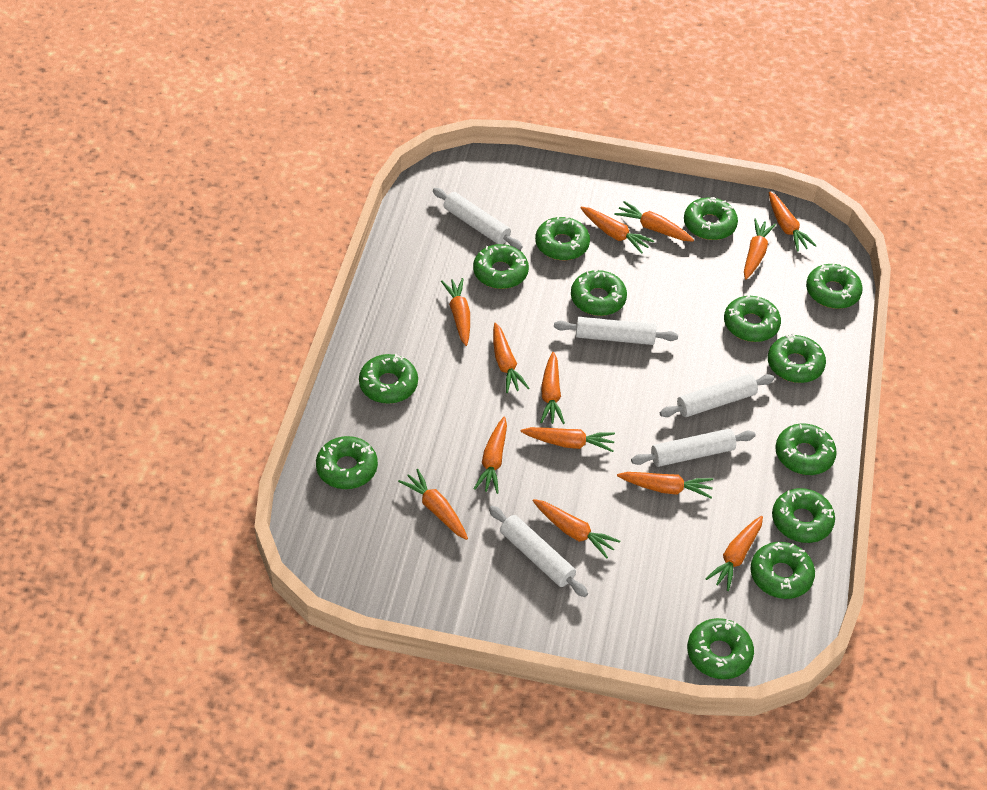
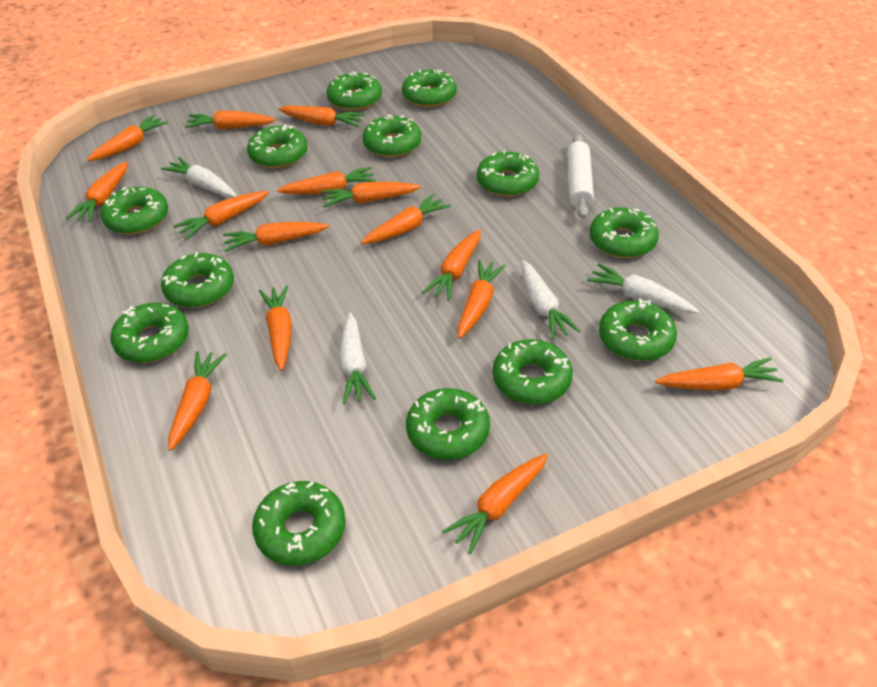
orange carrot: 13 -> 15
white carrot: 0 -> 4
white rolling pin: 5 -> 1

